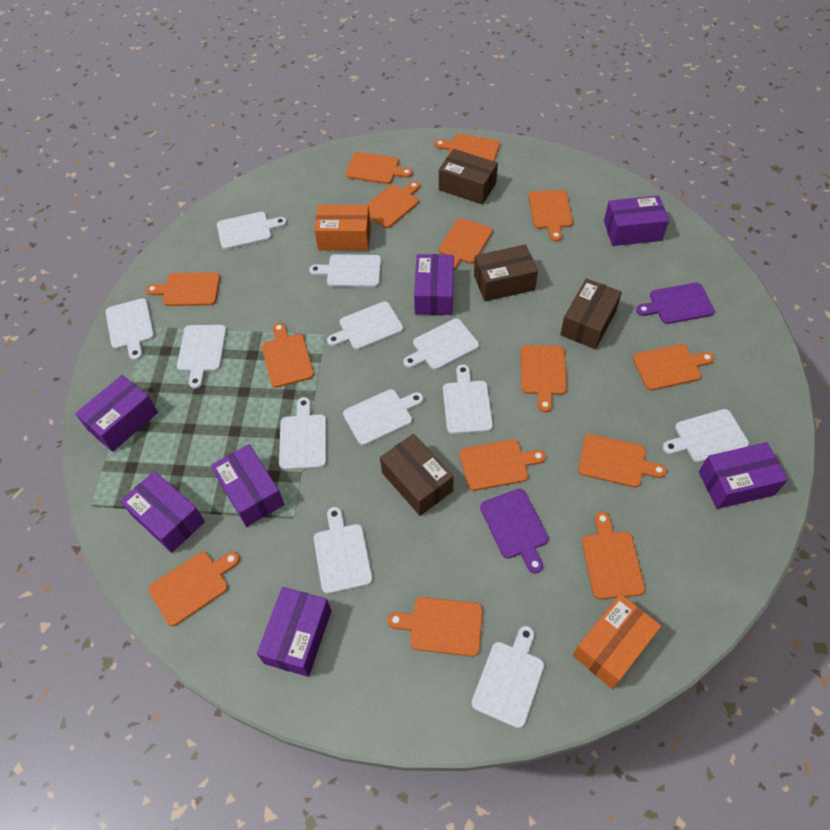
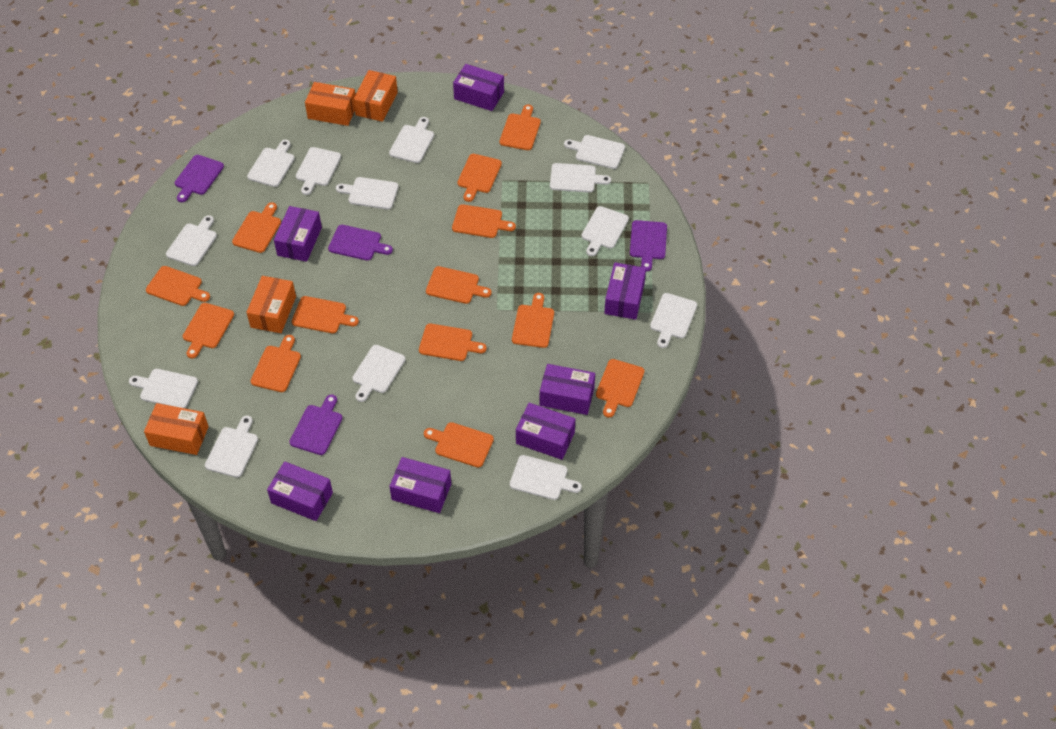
brown box: 4 -> 0
orange box: 2 -> 4
orange cutting board: 14 -> 13
purple cutting board: 2 -> 4
white cutting board: 12 -> 13

